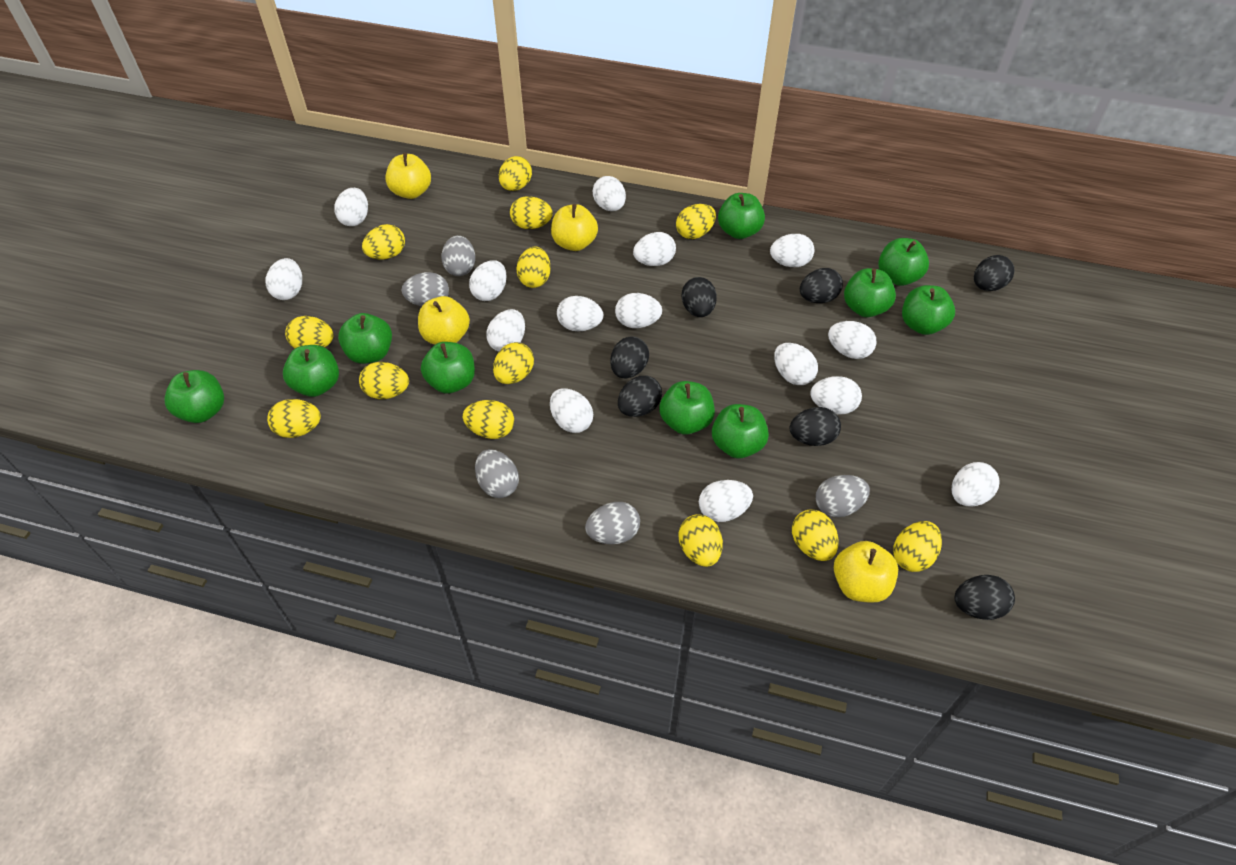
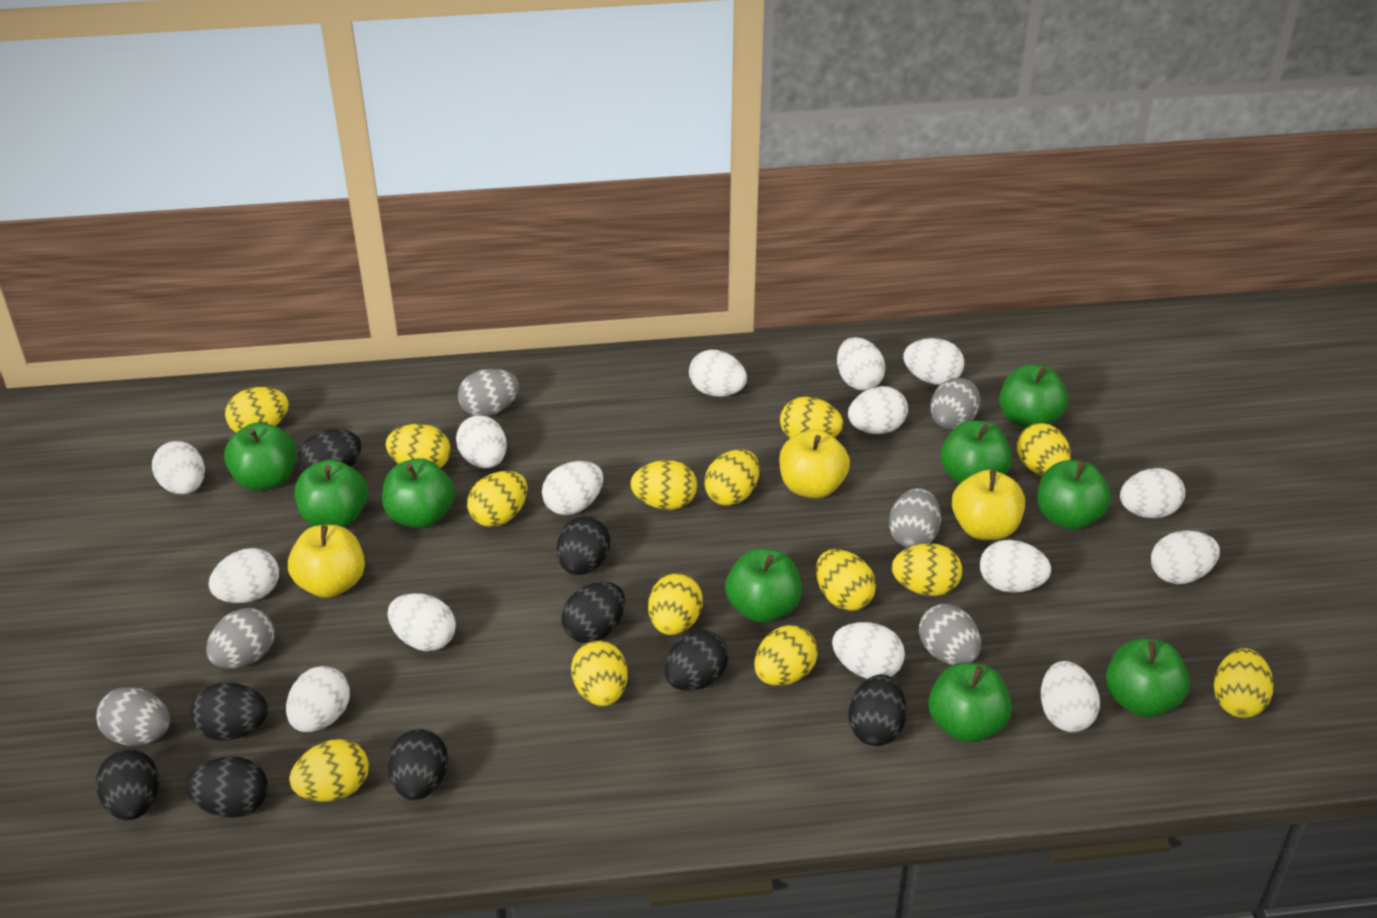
black egg: 7 -> 9
green apple: 10 -> 9
grey egg: 5 -> 6
yellow apple: 4 -> 3
yellow egg: 13 -> 14

